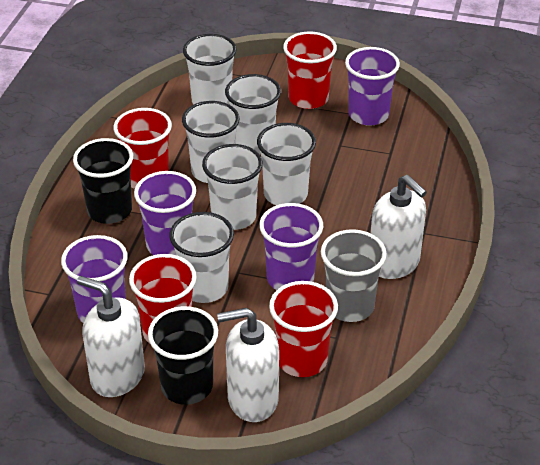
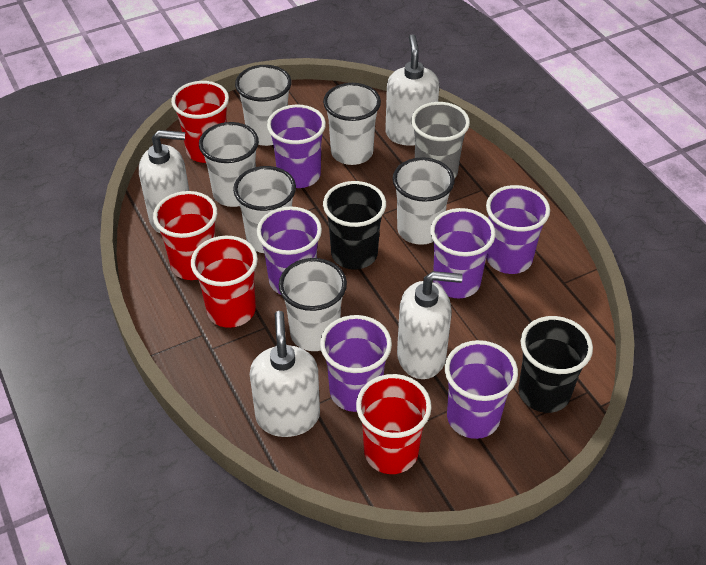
purple cup: 4 -> 6
white soap dispenser: 3 -> 4

